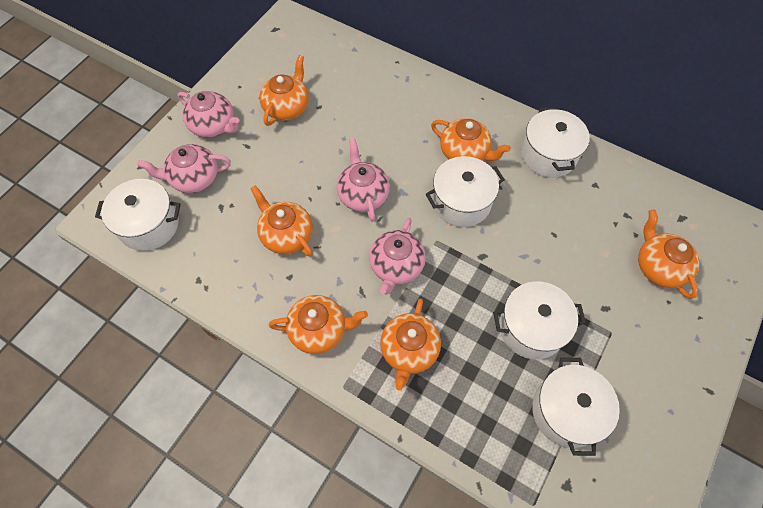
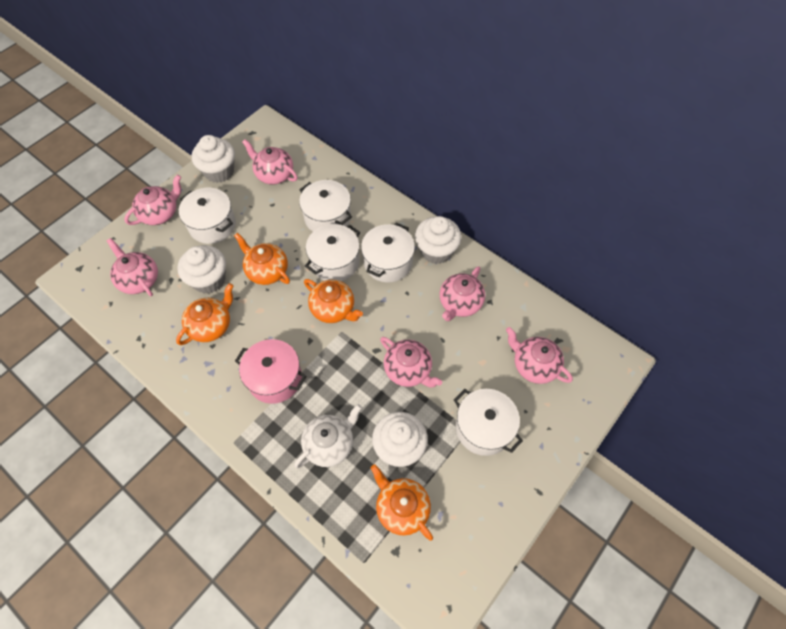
orange teapot: 6 -> 4
pink pot: 0 -> 1
pink teapot: 4 -> 6
white cupcake: 0 -> 4
white teapot: 0 -> 1

